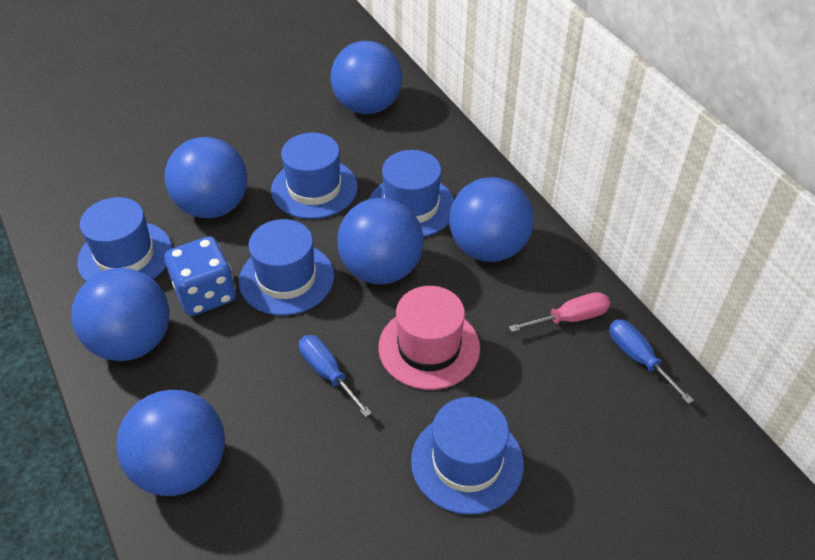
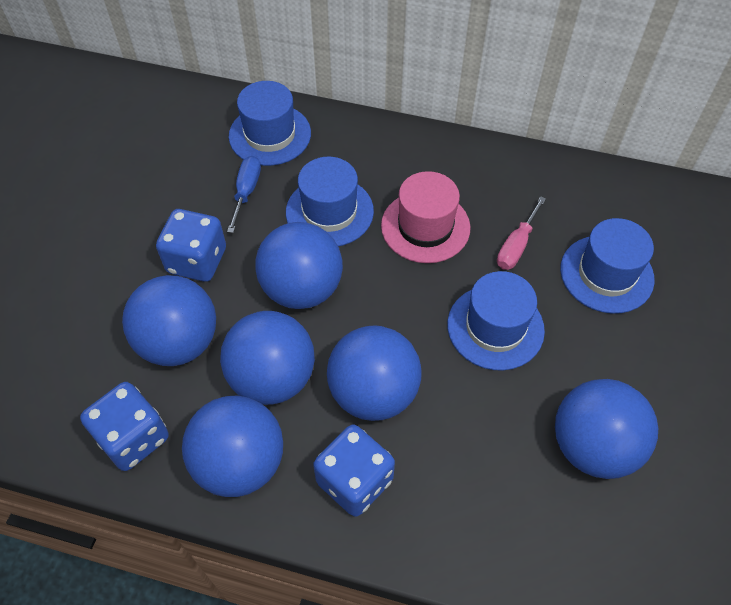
blue dice: 1 -> 3
blue hat: 5 -> 4
blue screwdriver: 2 -> 1

